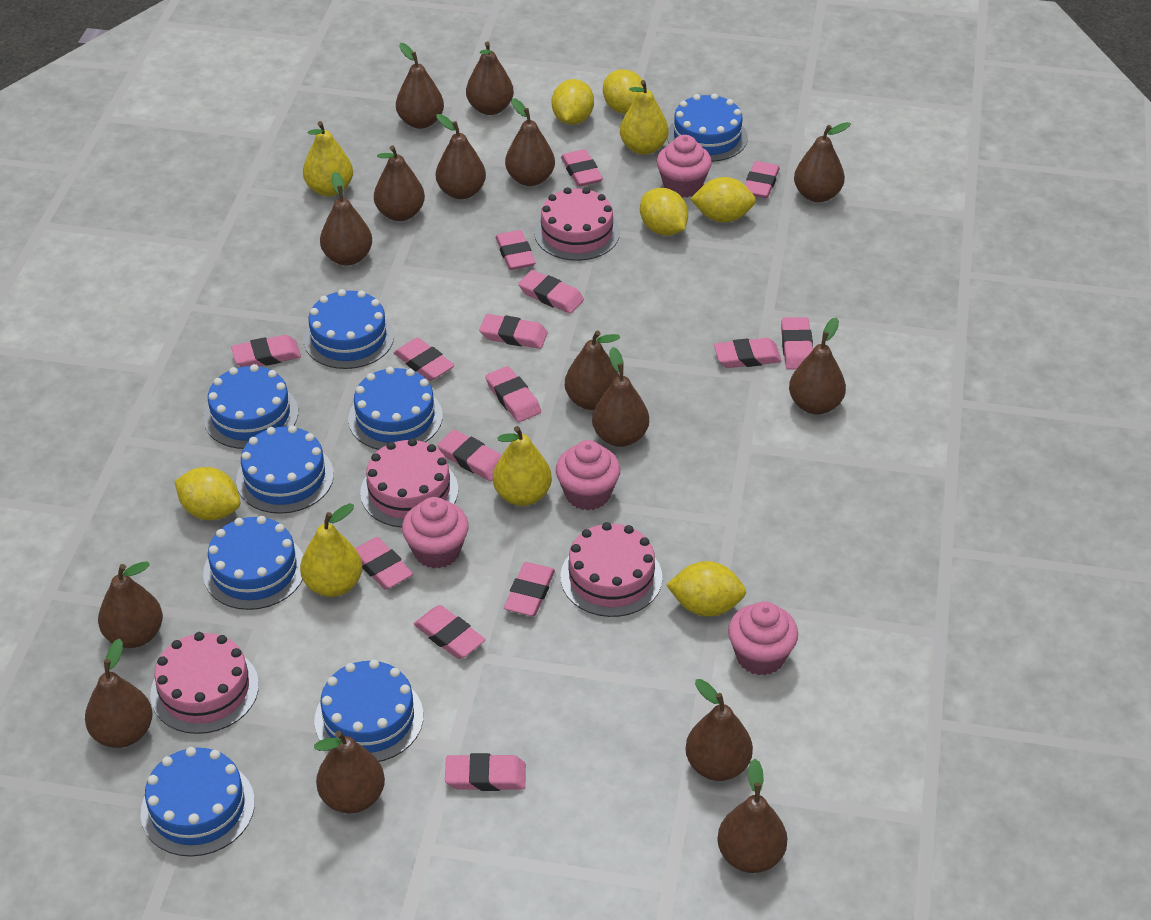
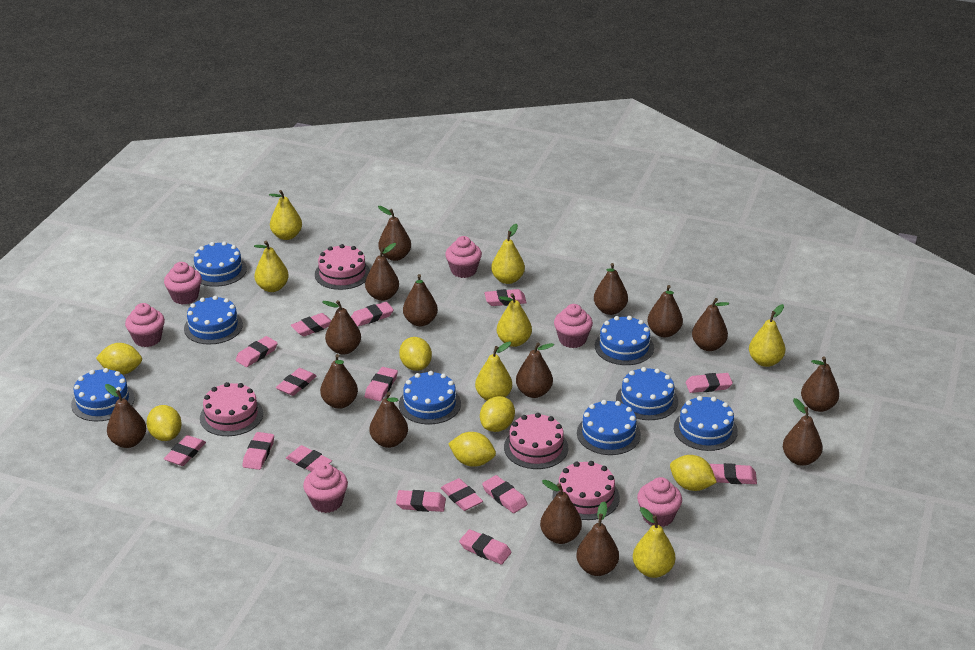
pink cupcake: 4 -> 6
yellow pear: 4 -> 7

